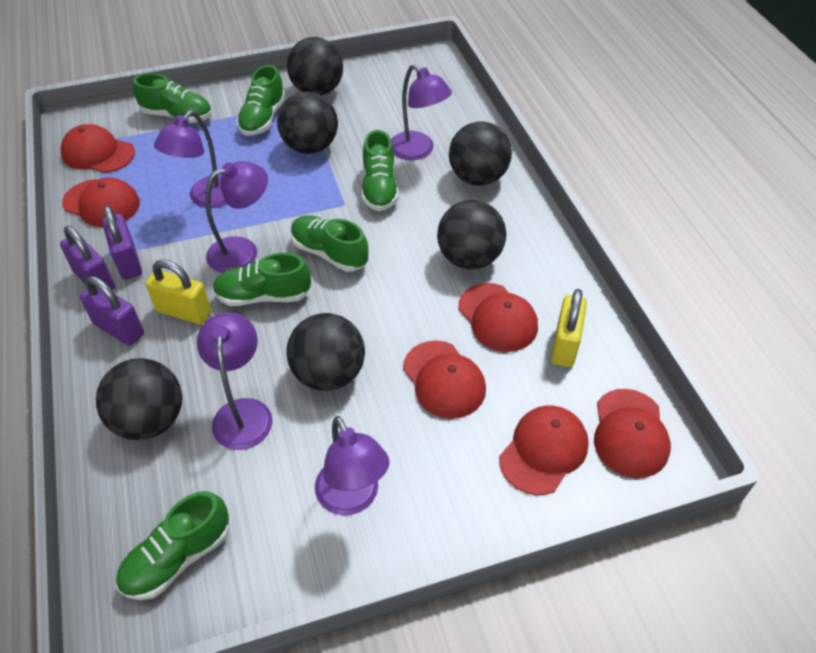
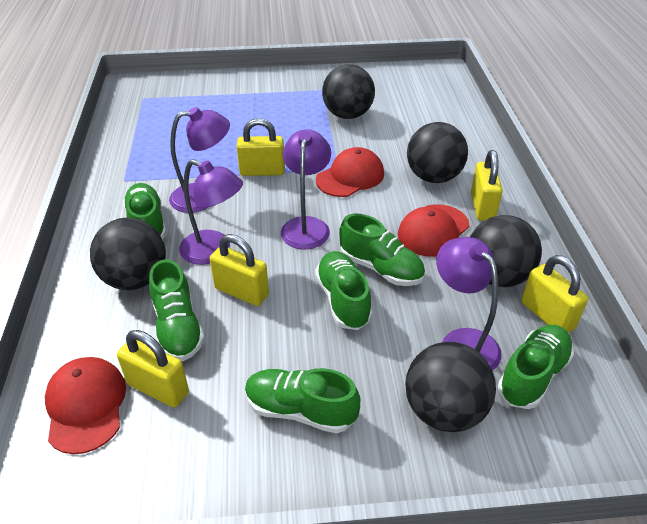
black ball: 6 -> 5
purple lamp: 5 -> 4
purple padlock: 3 -> 0
red cap: 6 -> 3
yellow padlock: 2 -> 5

